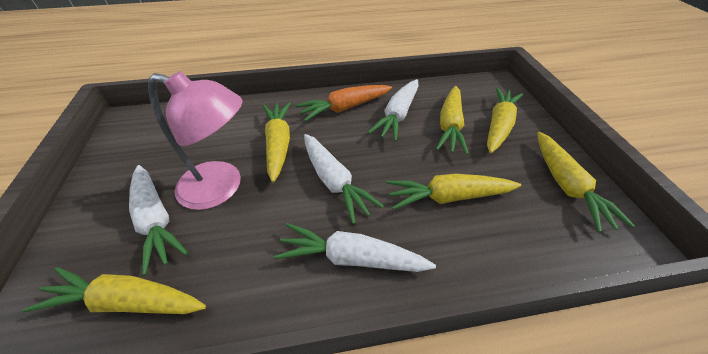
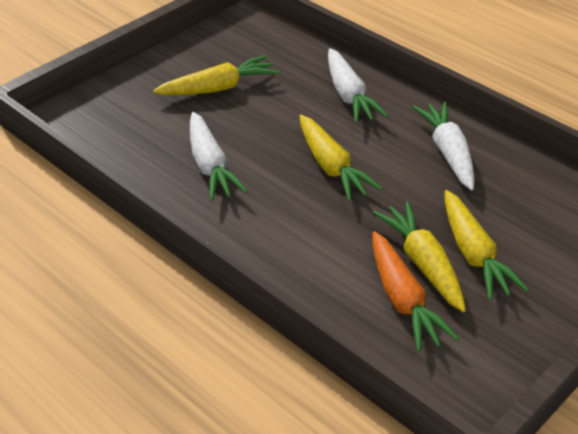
pink lamp: 1 -> 0
white carrot: 4 -> 3
yellow carrot: 6 -> 4

